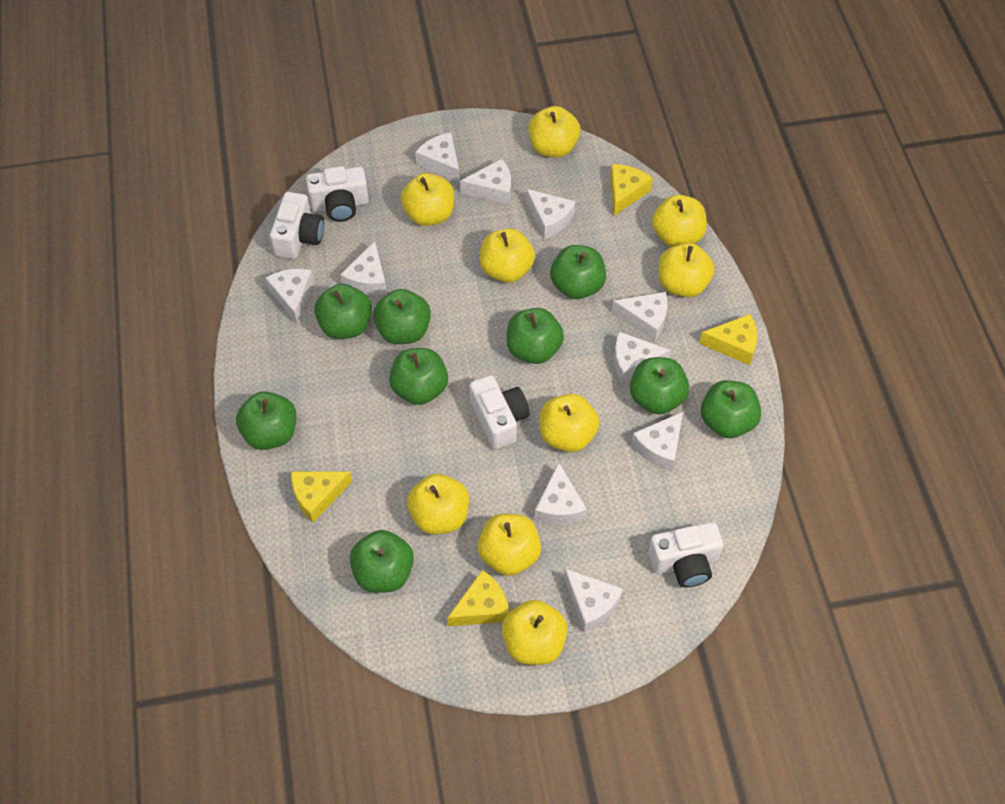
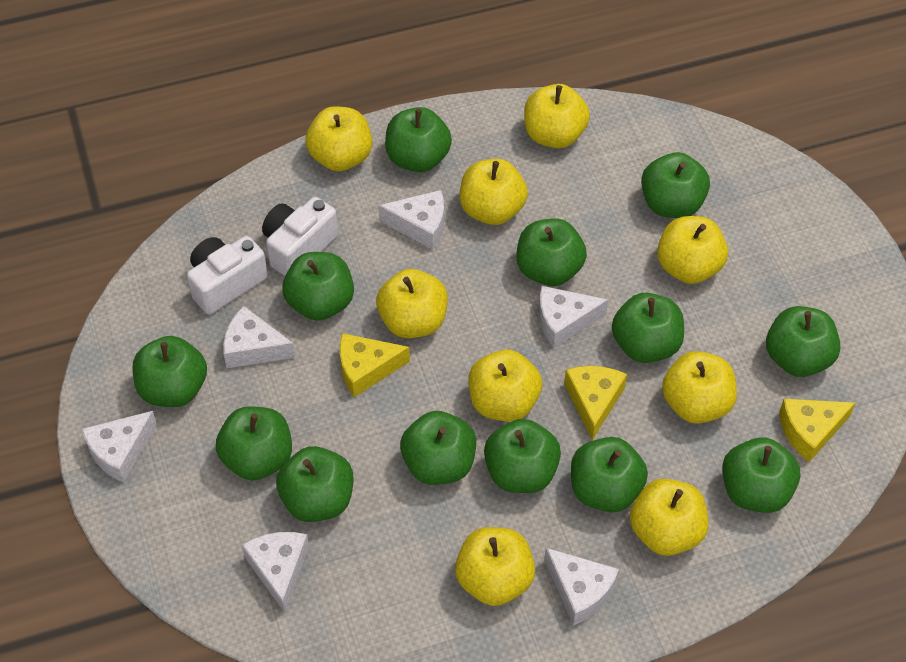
green apple: 9 -> 13
white camera: 4 -> 2
white cheese: 10 -> 6
yellow cheese: 4 -> 3

